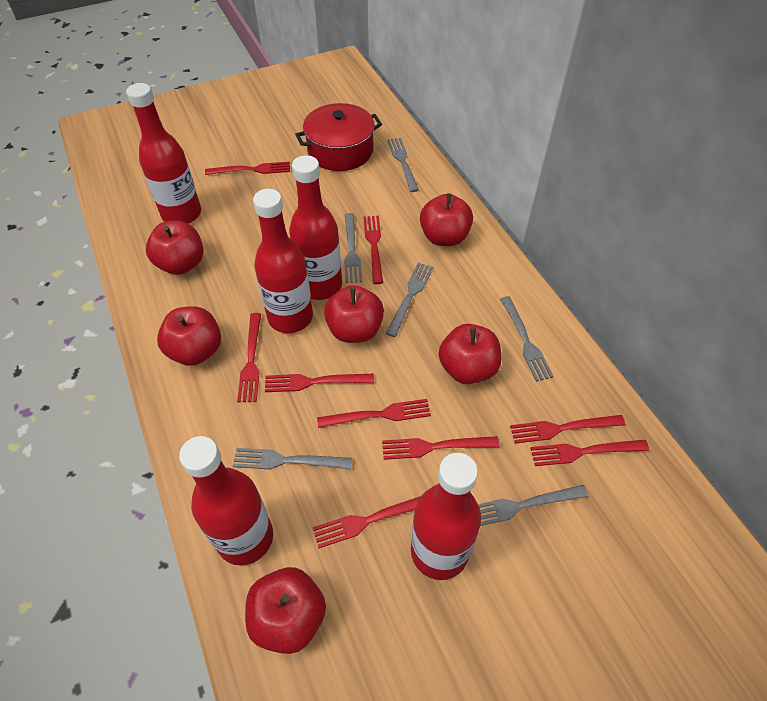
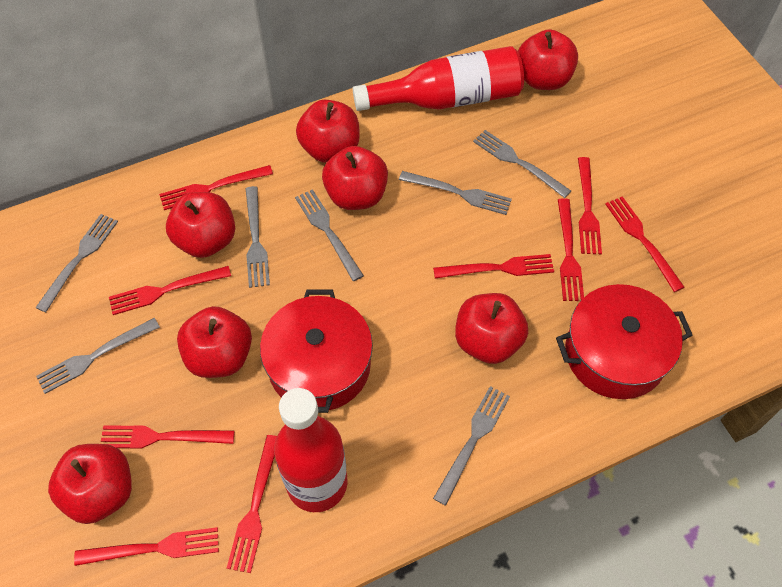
grey fork: 6 -> 7
red apple: 6 -> 7
red bottle: 5 -> 2
red pot: 1 -> 2

